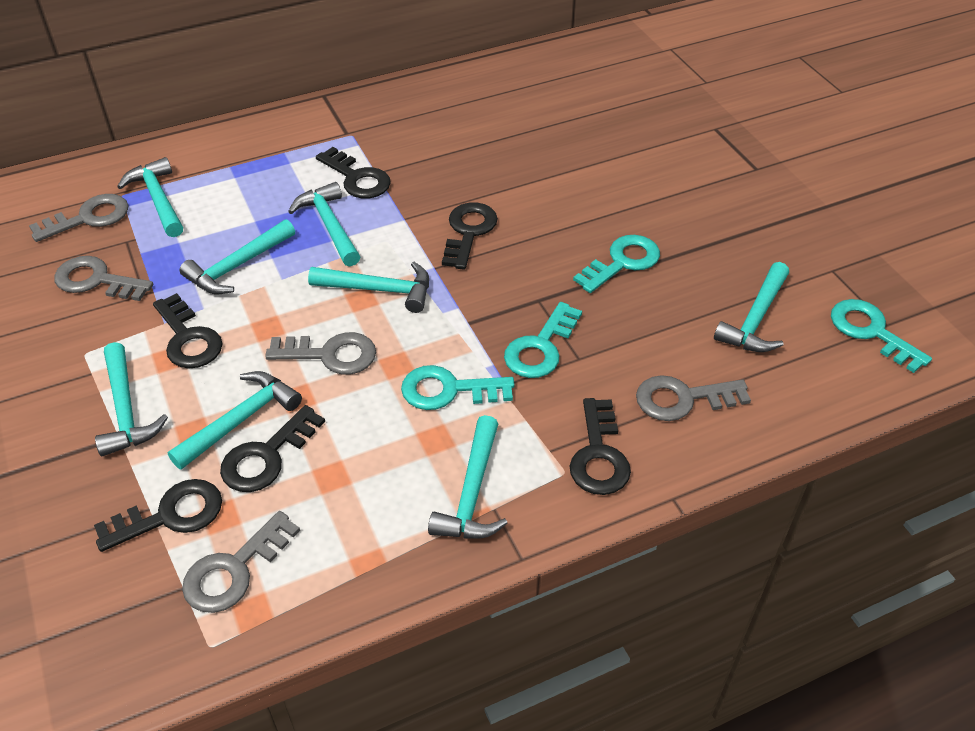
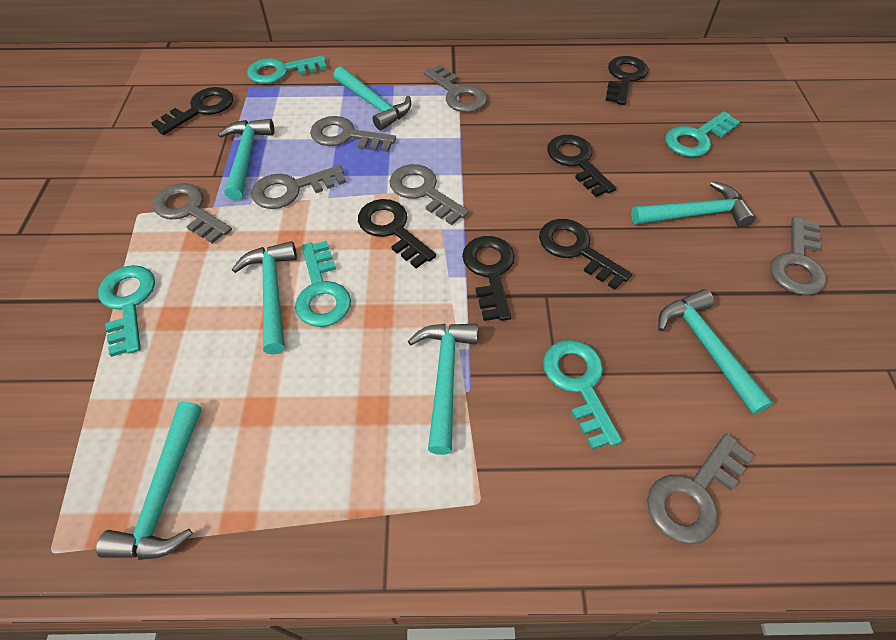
grey key: 5 -> 7
turquoise hammer: 8 -> 7
turquoise key: 4 -> 5

